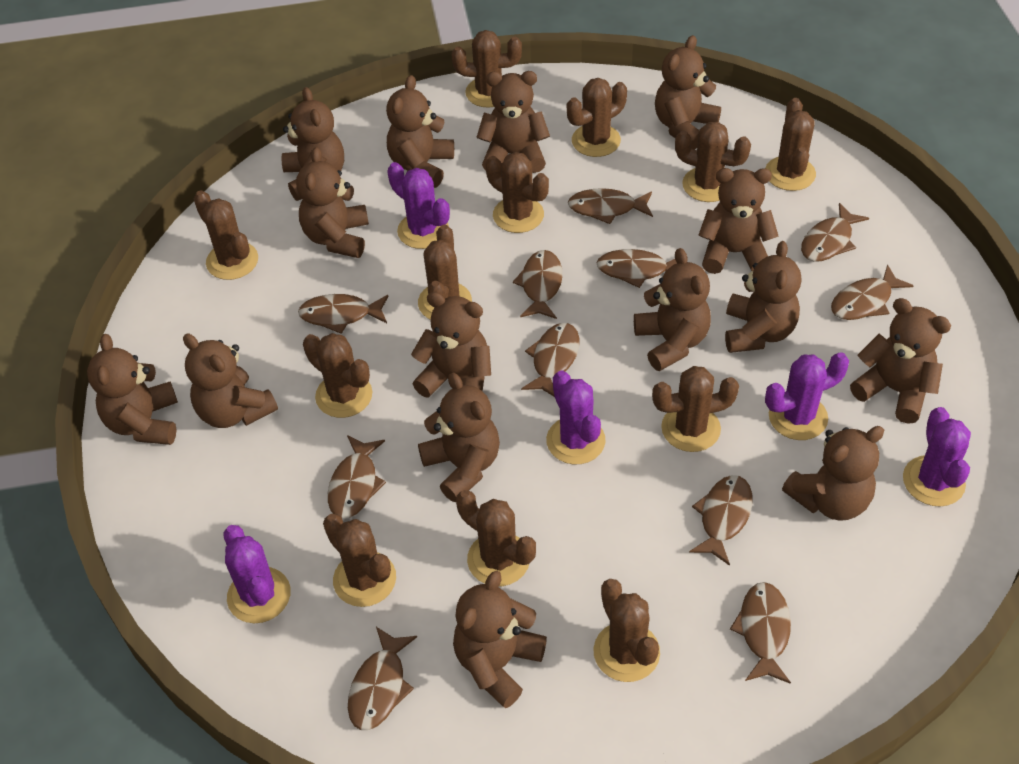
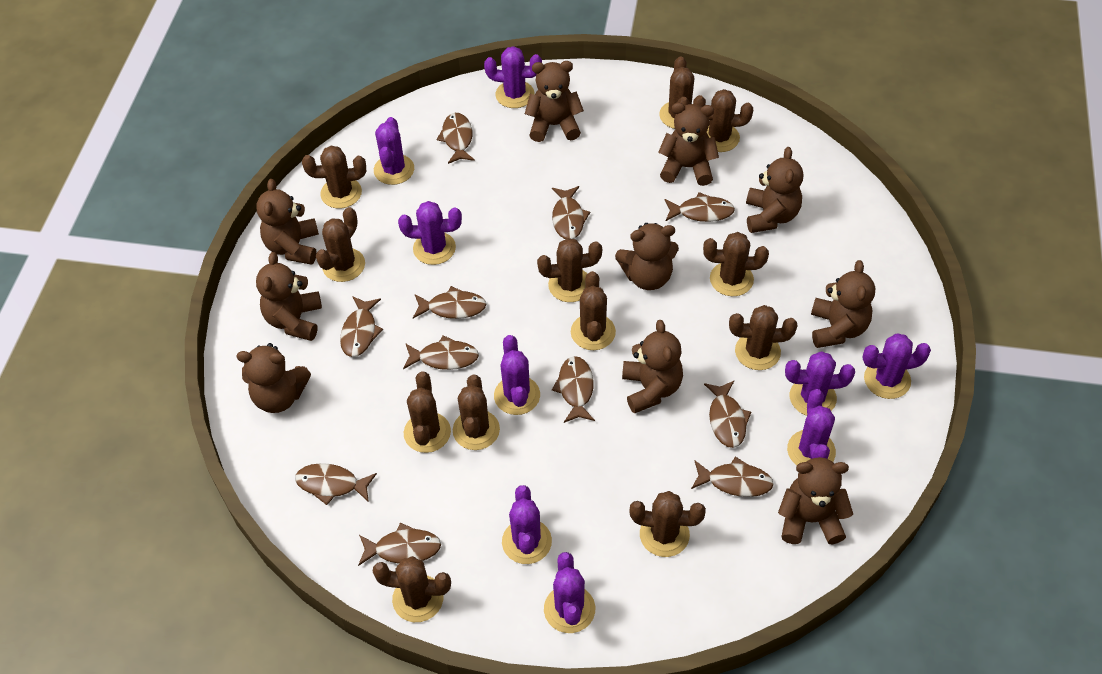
brown teddy bear: 15 -> 10
purple cactus: 5 -> 9

